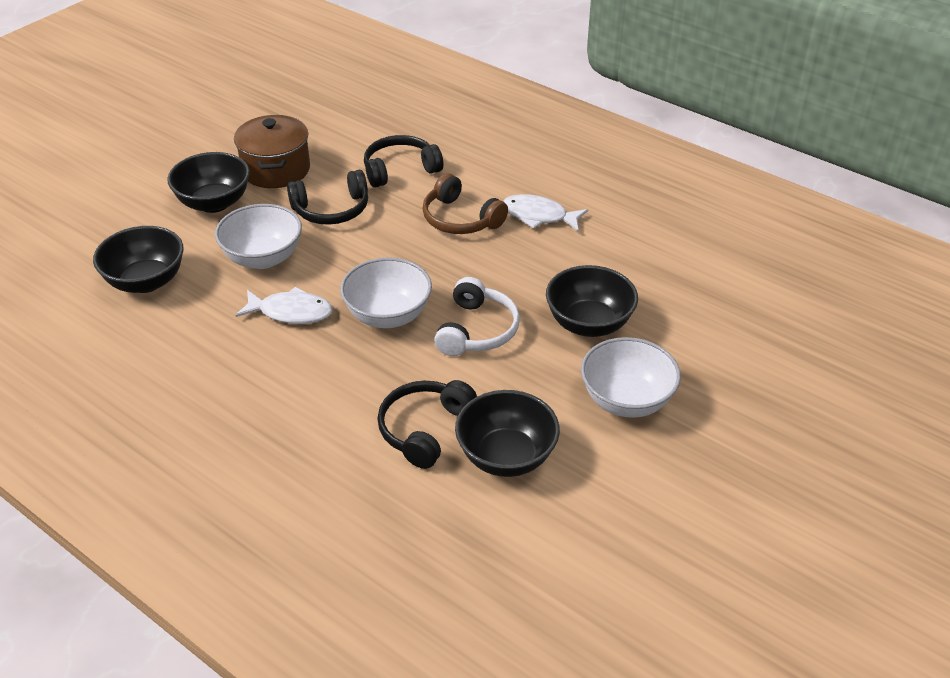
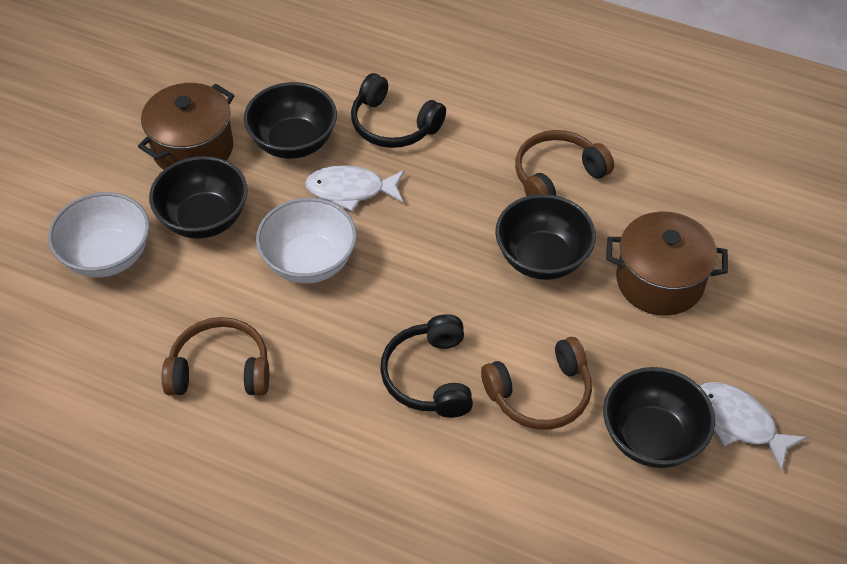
black headphones: 3 -> 2
brown headphones: 1 -> 3
brown pot: 1 -> 2
white bowl: 3 -> 2
white headphones: 1 -> 0

